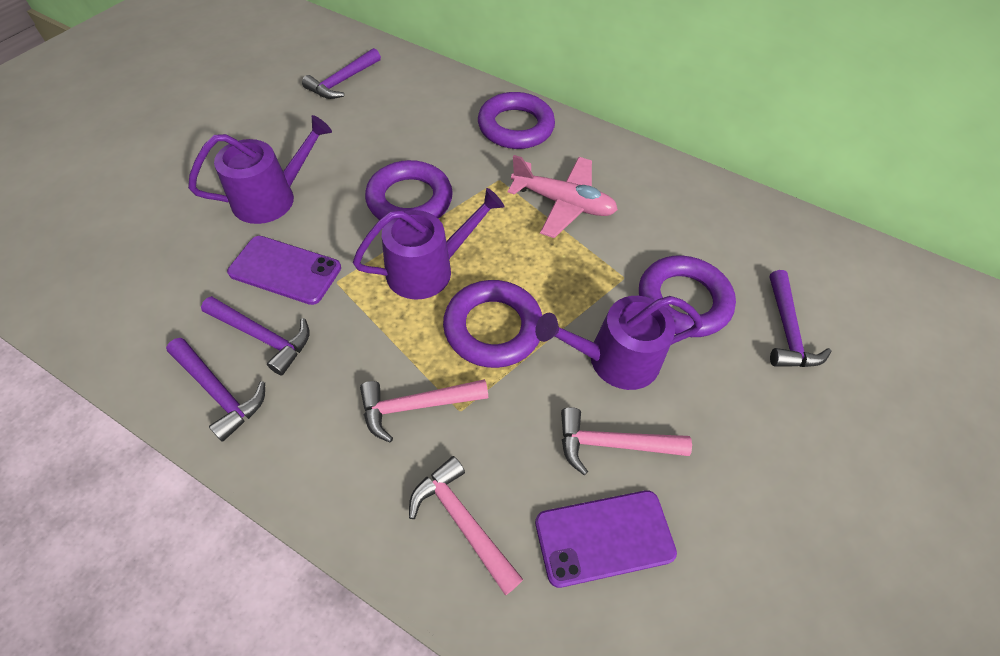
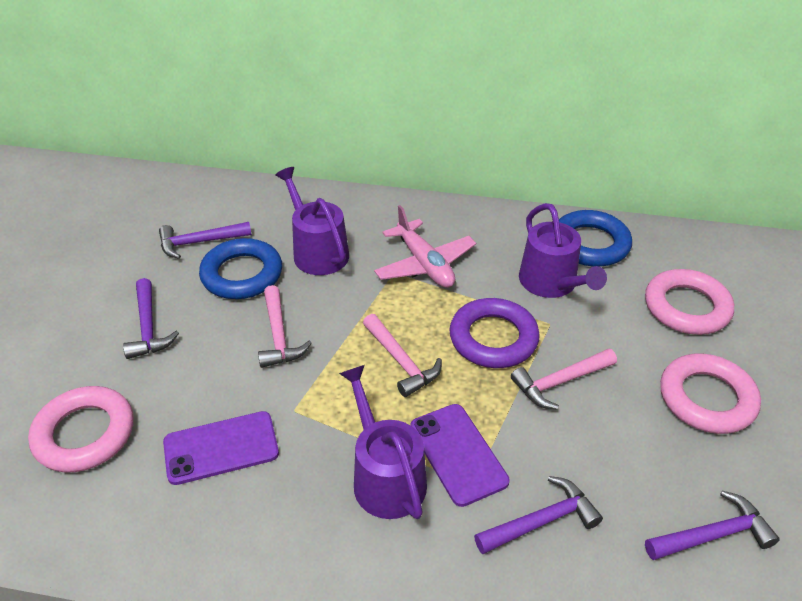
blue ring: 0 -> 2
pink ring: 0 -> 3
purple ring: 4 -> 1

